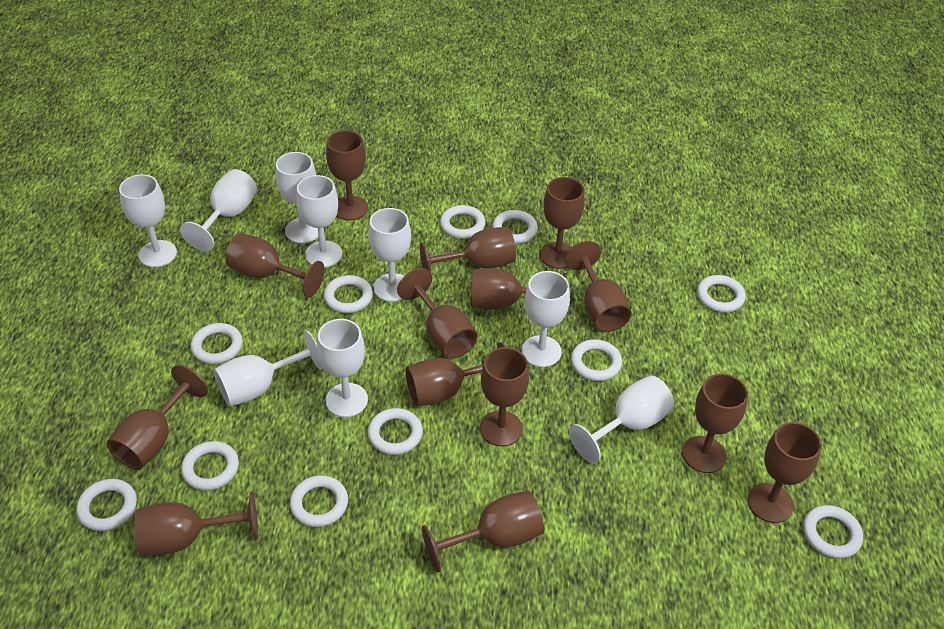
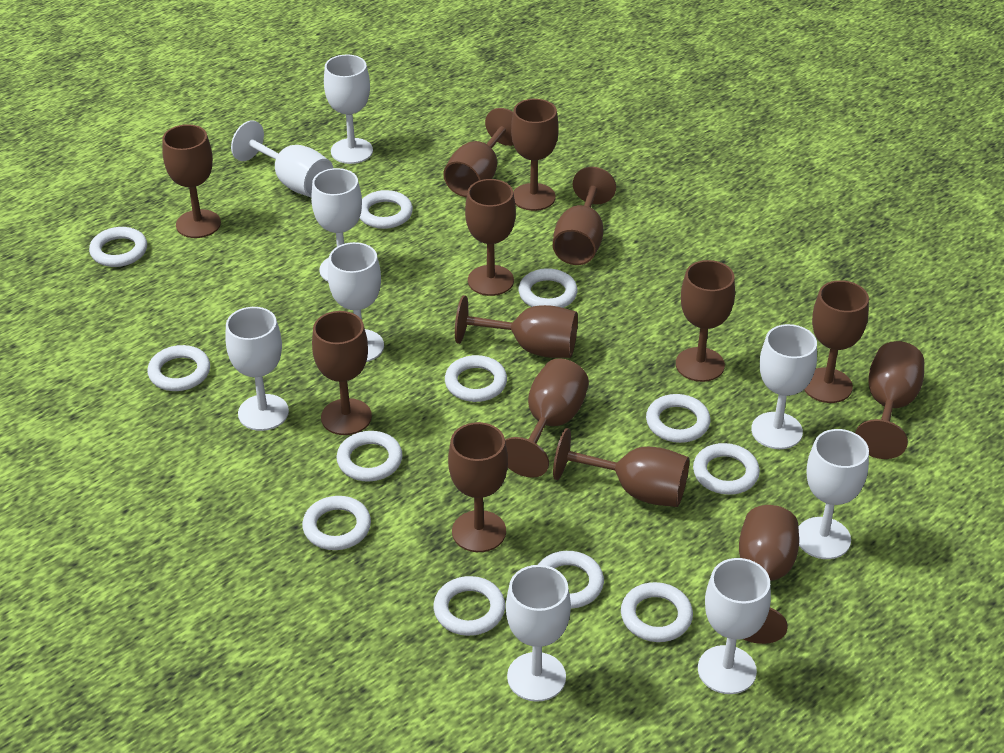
white ring: 11 -> 12

